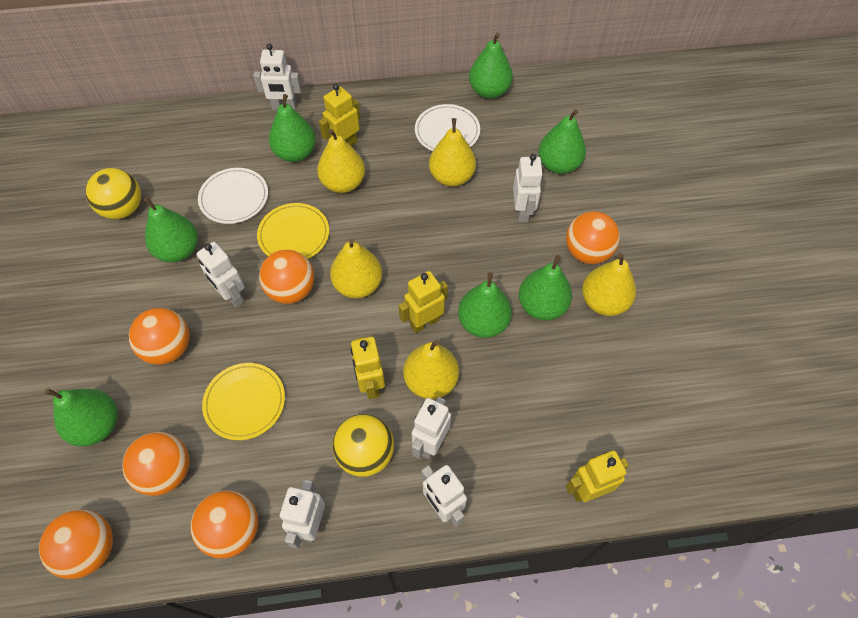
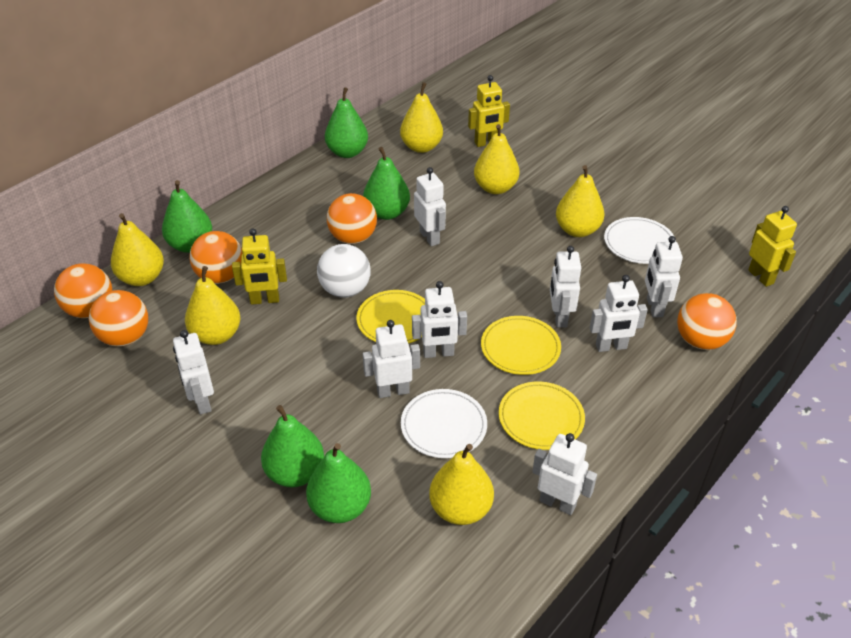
green pear: 7 -> 5
orange ball: 6 -> 5
white ball: 0 -> 1
white robot: 6 -> 8
yellow ball: 2 -> 0
yellow pear: 5 -> 6
yellow plate: 2 -> 3
yellow robot: 4 -> 3

